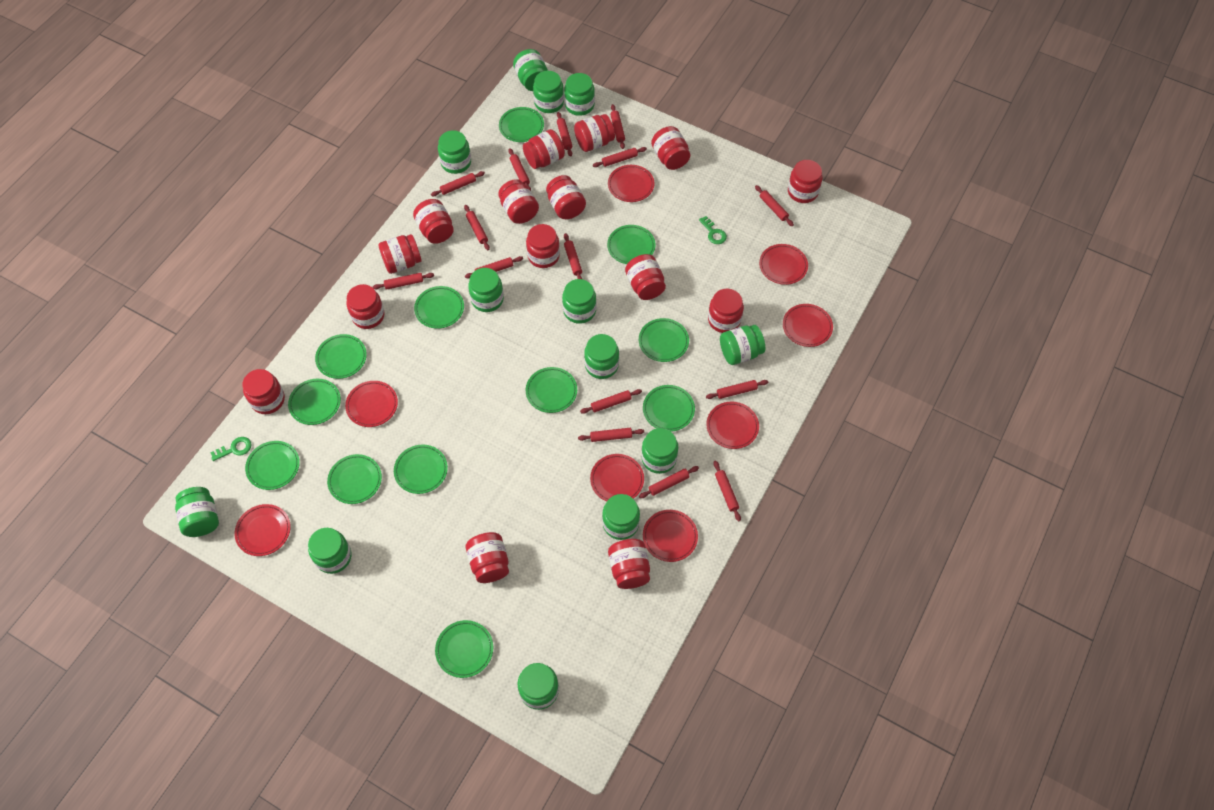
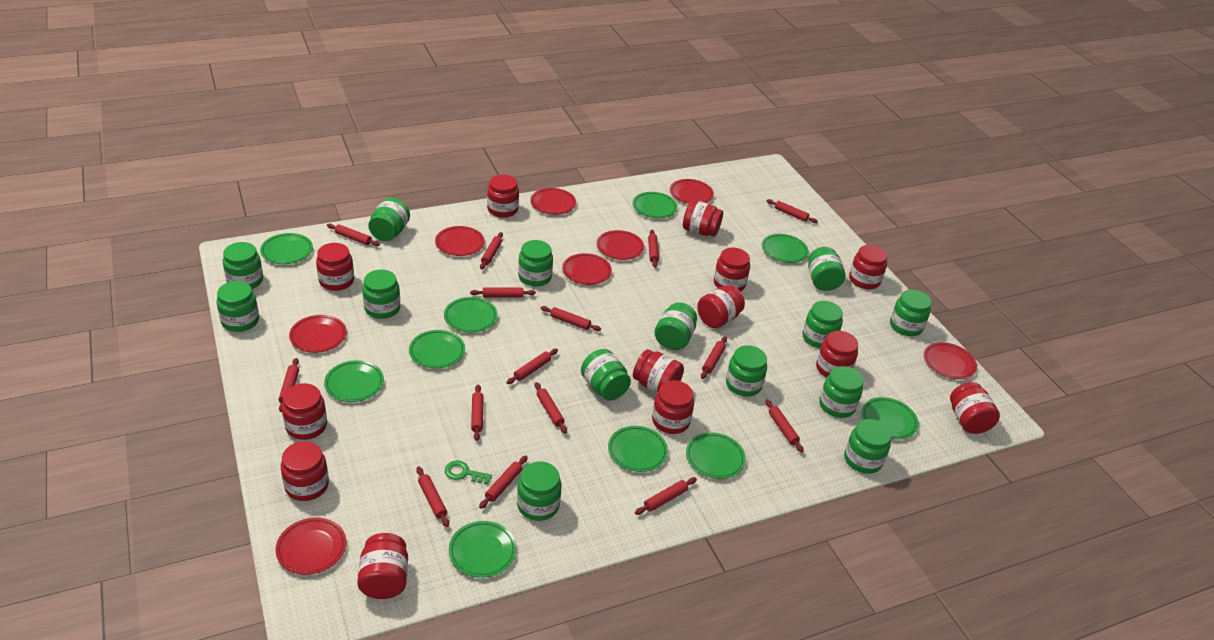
green jar: 13 -> 14
green key: 2 -> 1
green plate: 12 -> 10
red jar: 15 -> 13

